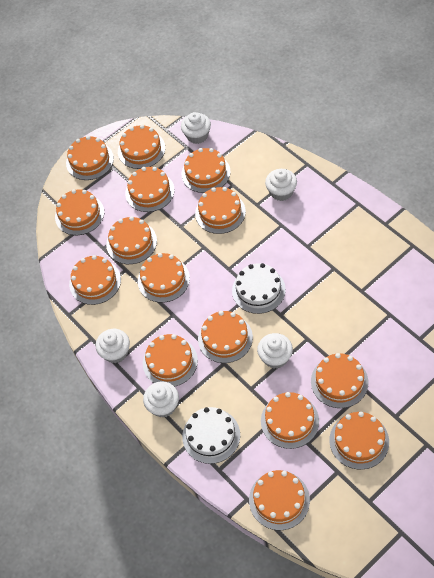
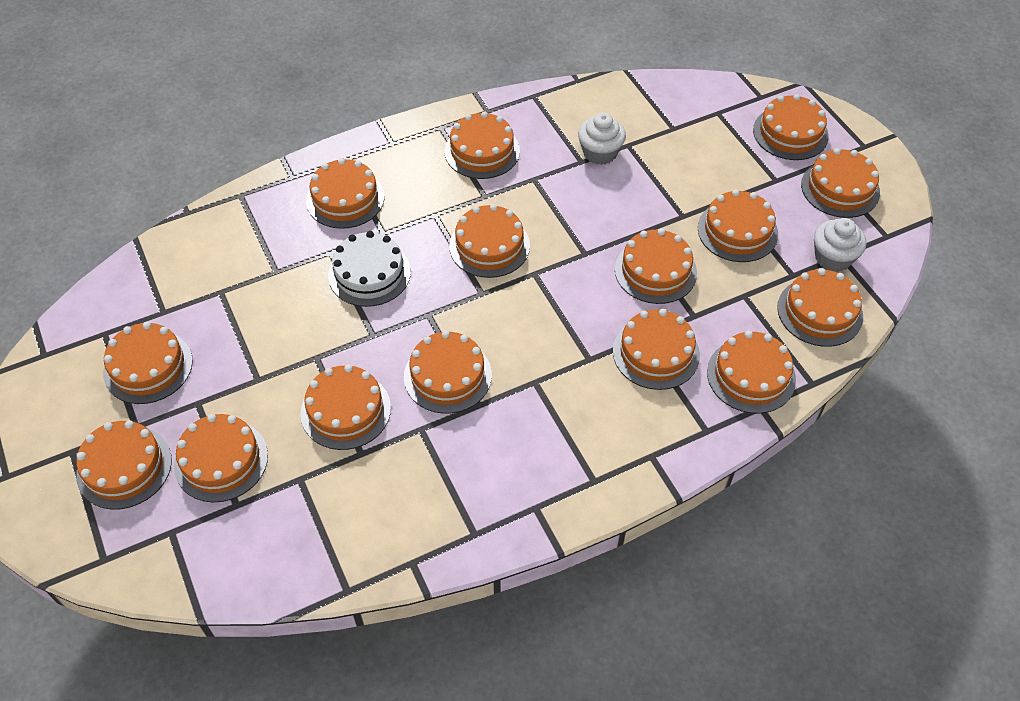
white cake: 2 -> 1
white cupcake: 5 -> 2

